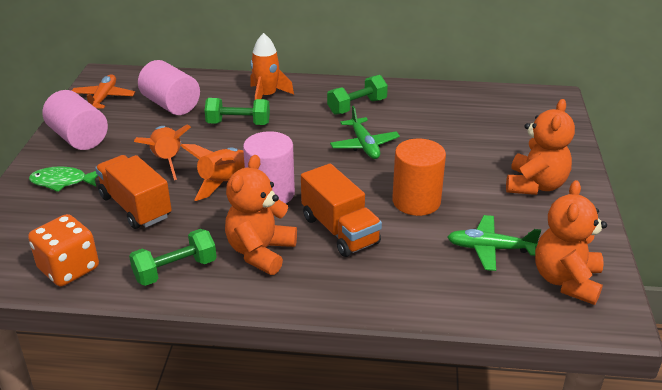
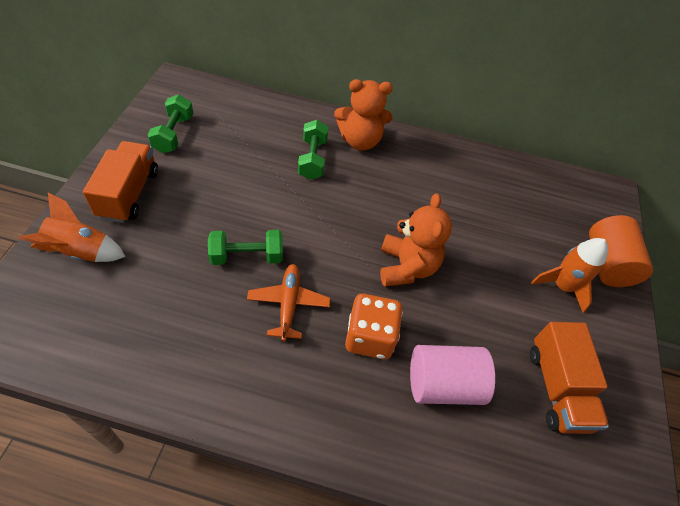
green fish: 1 -> 0
green plane: 2 -> 0
orange rocket: 3 -> 2
orange teddy bear: 3 -> 2
pink cylinder: 3 -> 1

